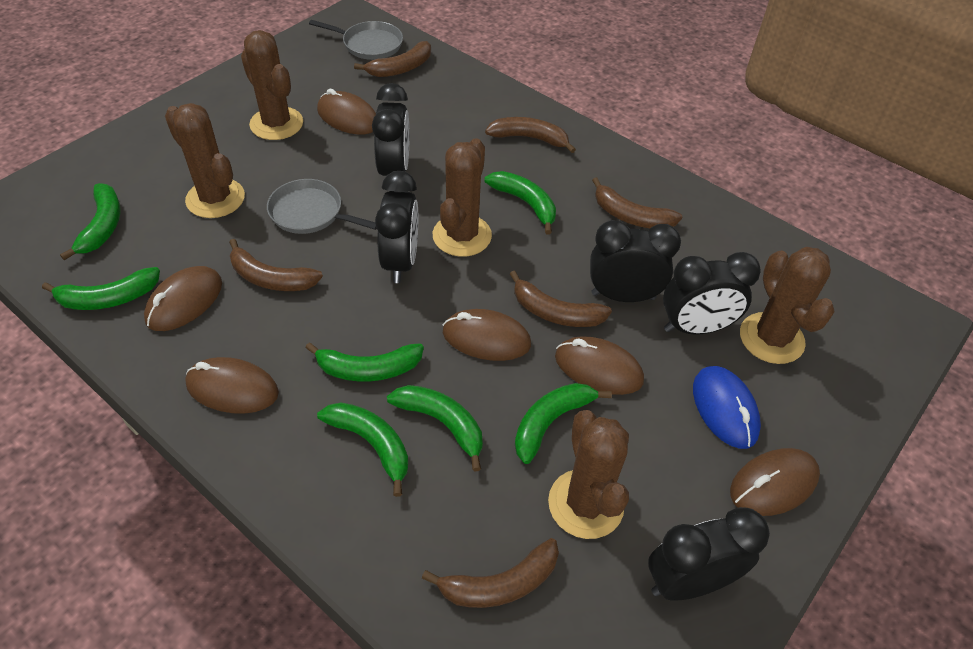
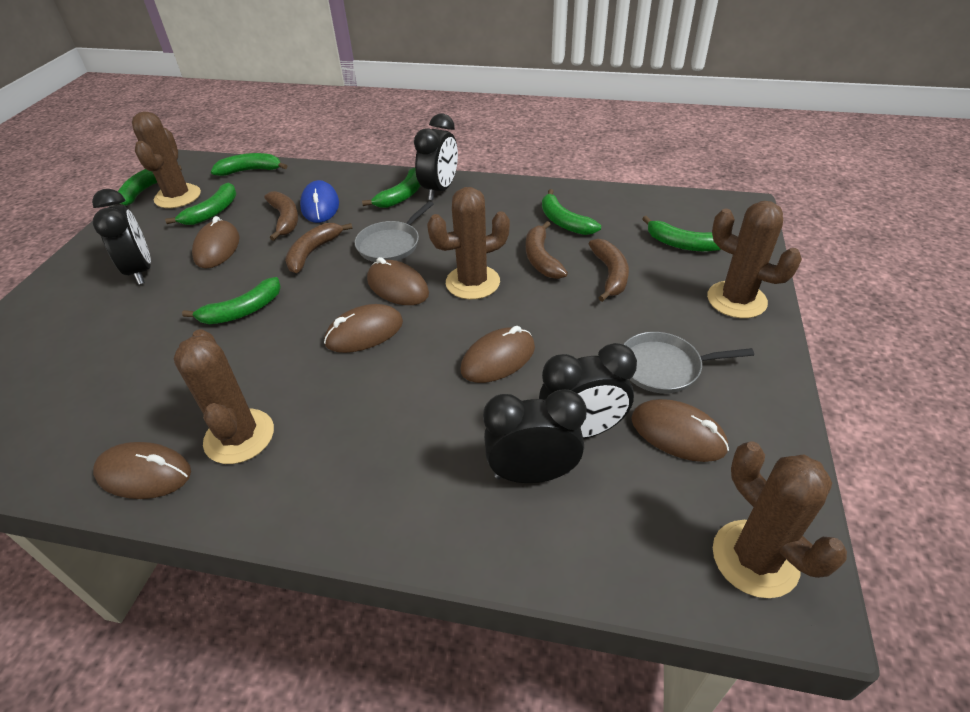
black clock: 5 -> 4
brown banana: 6 -> 4

